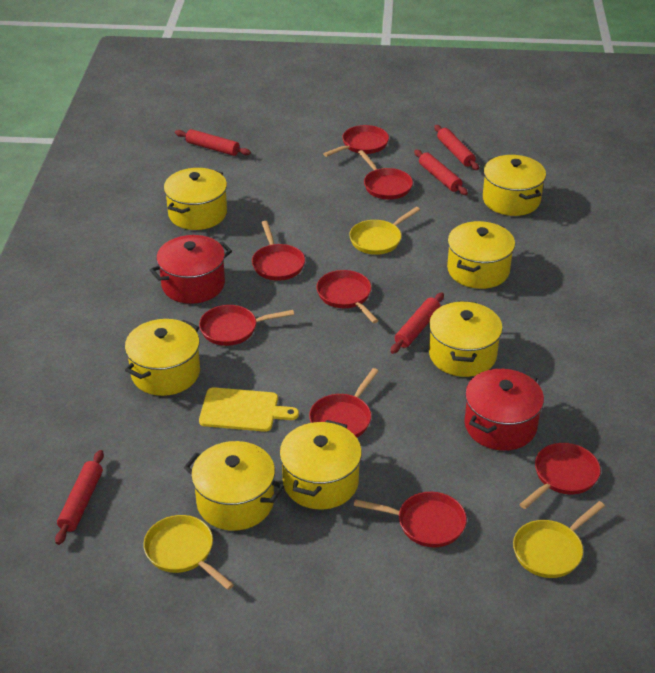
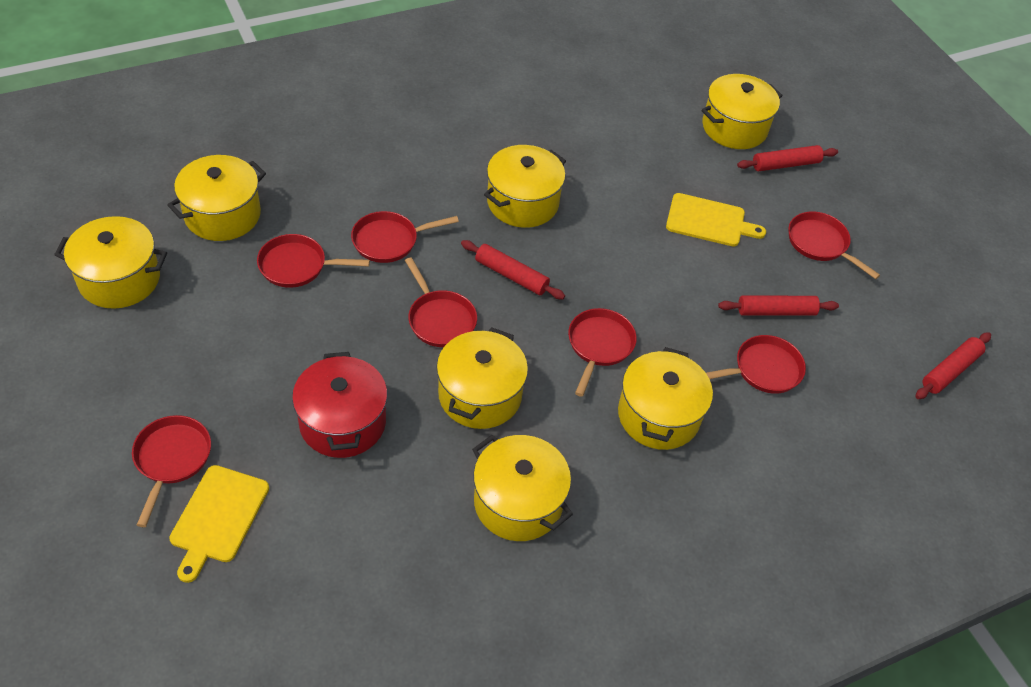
red pan: 8 -> 7
red pot: 2 -> 1
red rolling pin: 5 -> 4
yellow cutting board: 1 -> 2
yellow pan: 3 -> 0

